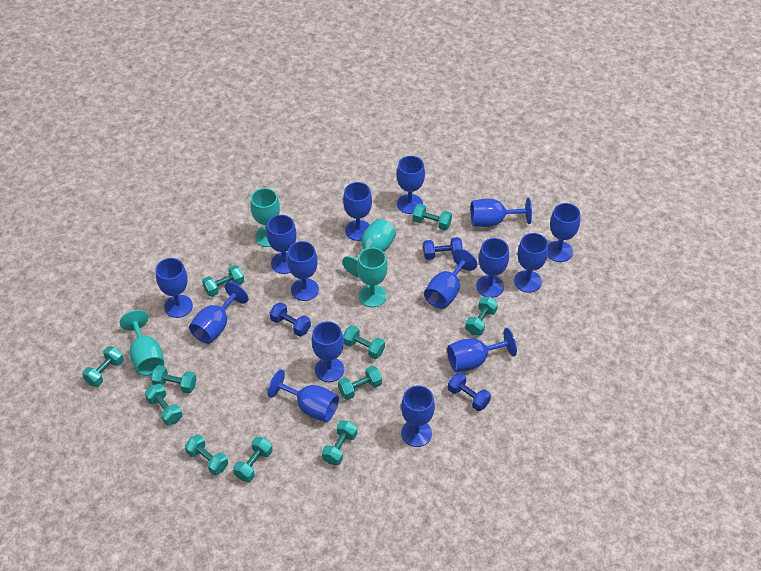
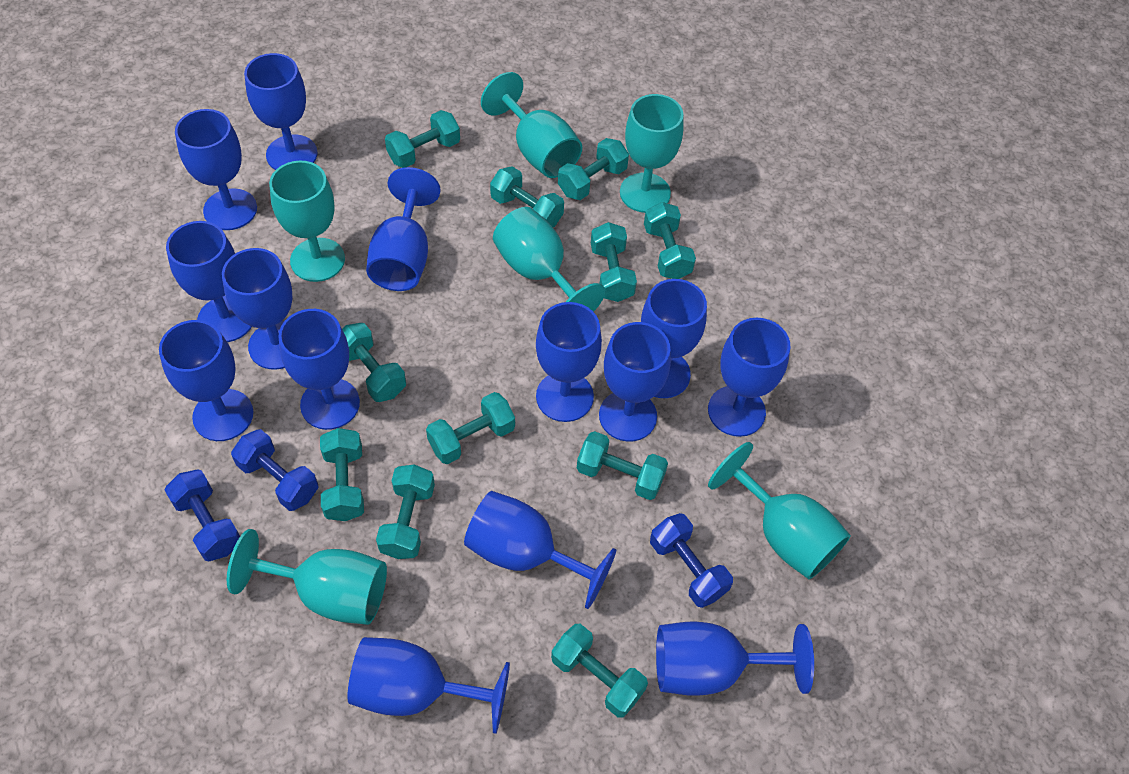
blue goblet: 15 -> 14
turquoise goblet: 4 -> 6

